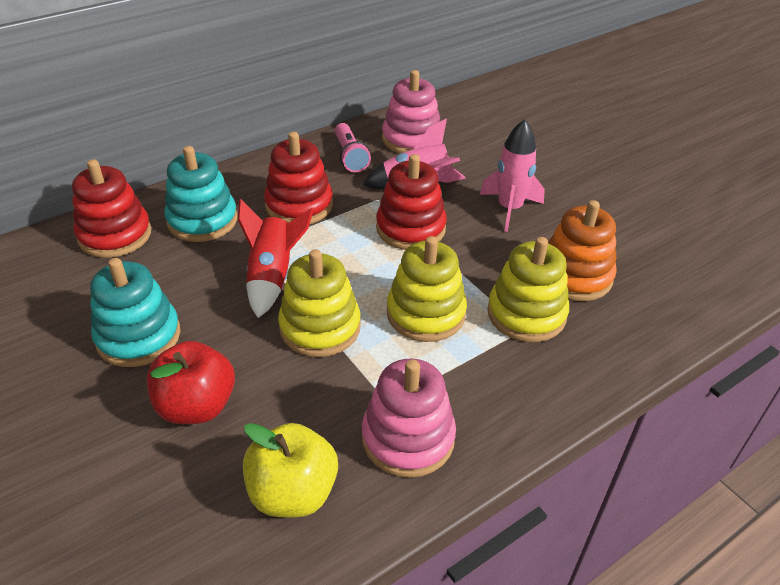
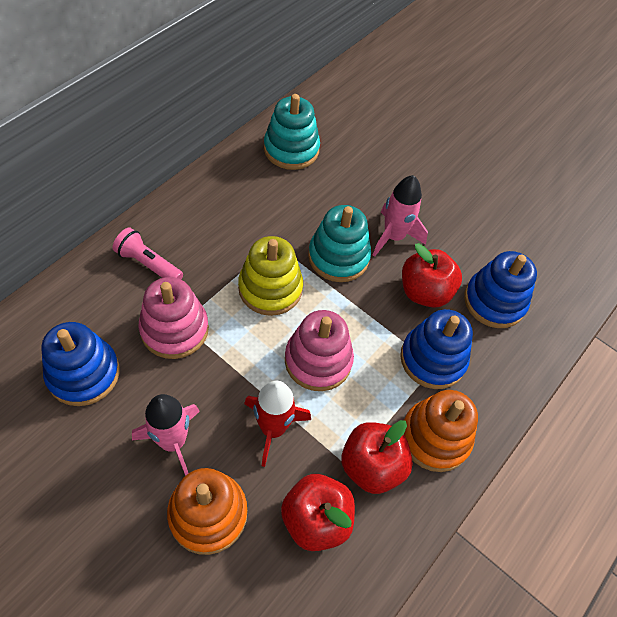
blue stacking toy: 0 -> 3
orange stacking toy: 1 -> 2
red apple: 1 -> 3
red stacking toy: 3 -> 0
yellow apple: 1 -> 0
yellow stacking toy: 3 -> 1

